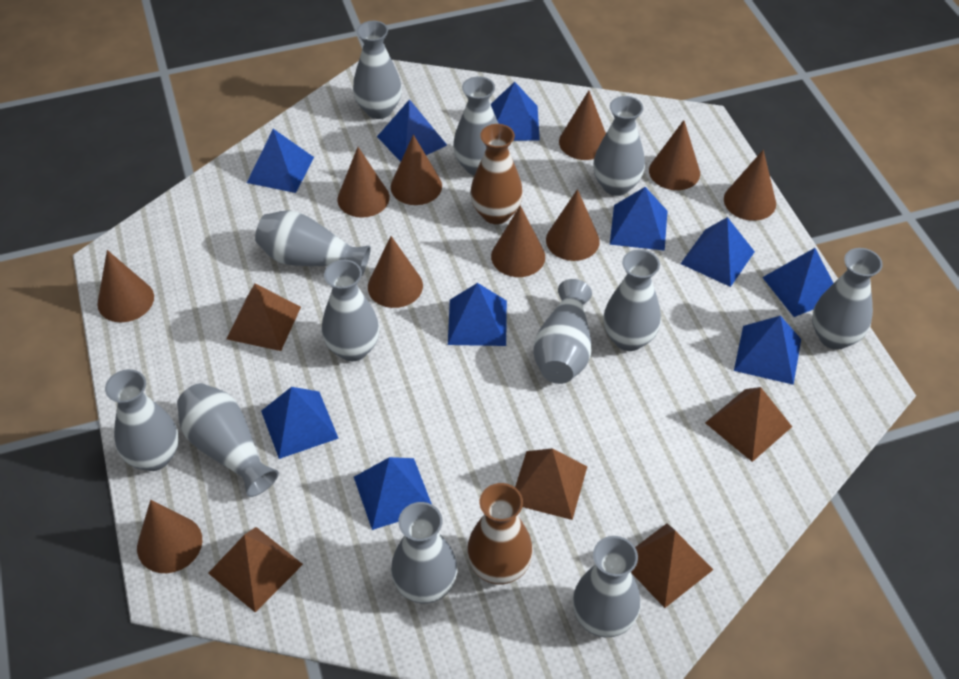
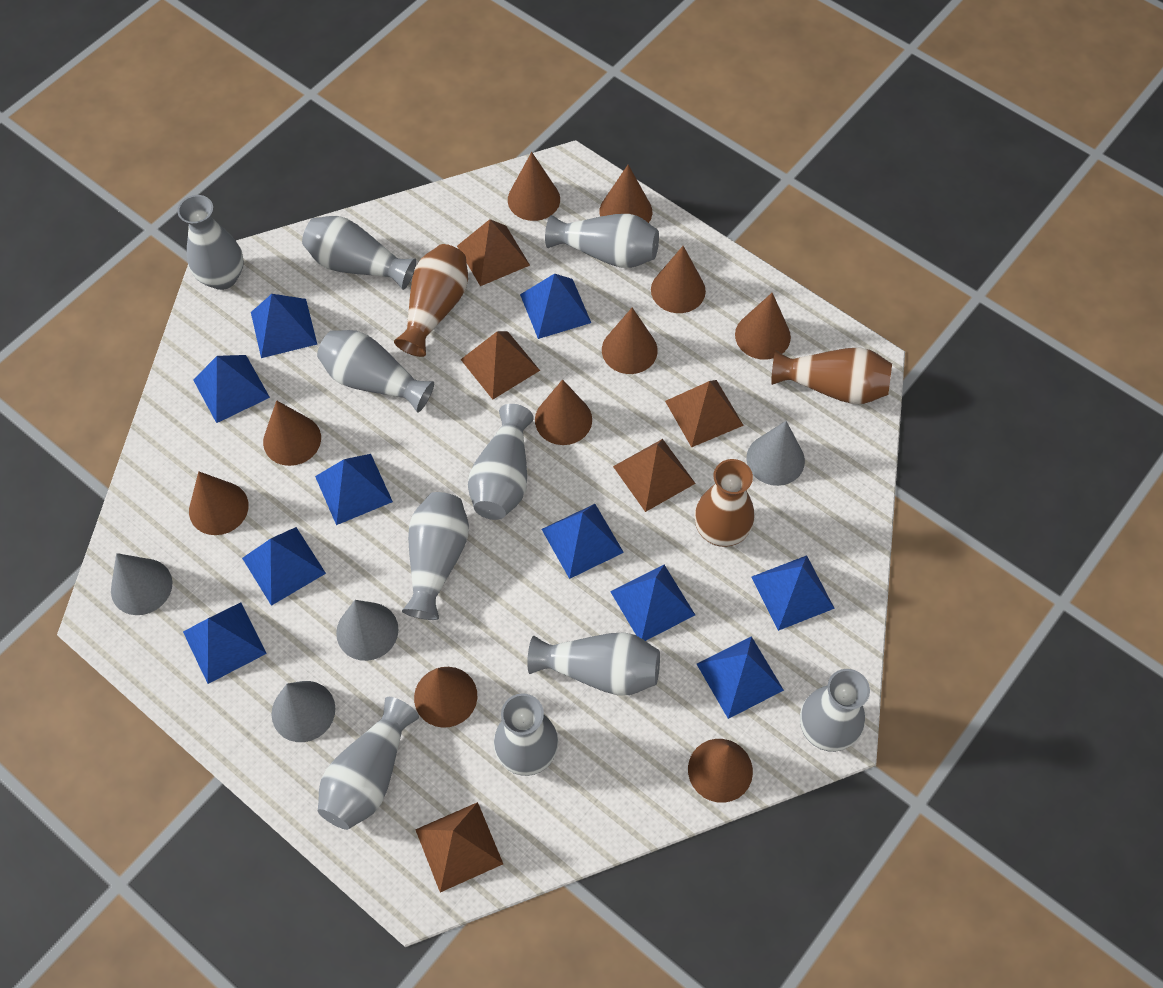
brown vase: 2 -> 3
grey cone: 0 -> 4
grey vase: 12 -> 10

